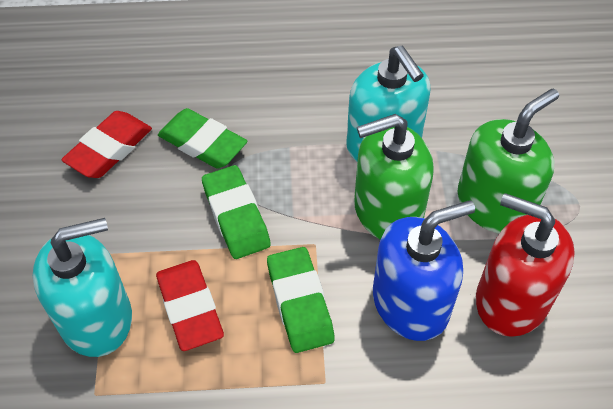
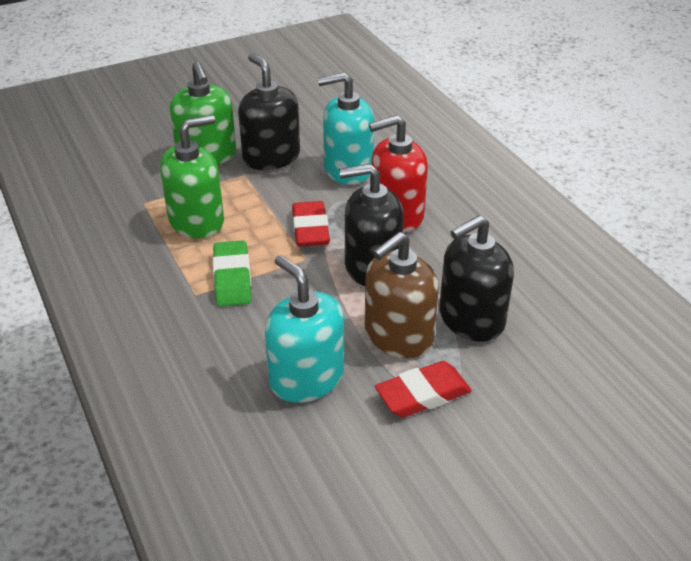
black soap dispenser: 0 -> 3
blue soap dispenser: 1 -> 0
brown soap dispenser: 0 -> 1
green eraser: 3 -> 1

